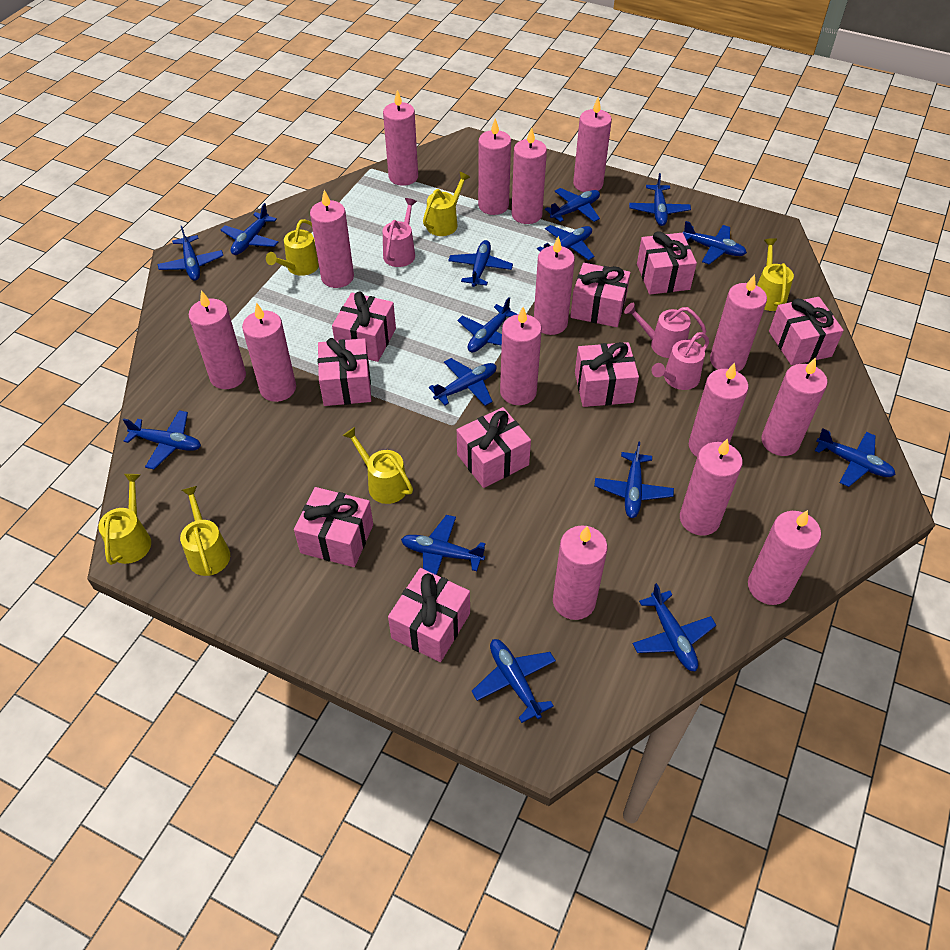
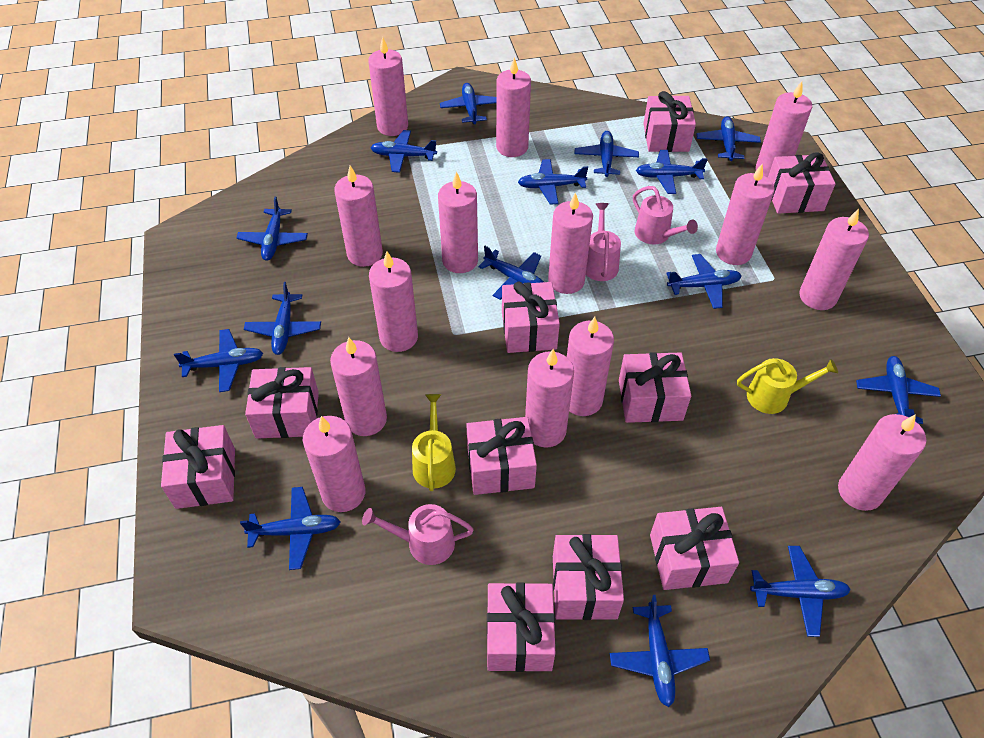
pink candle: 15 -> 14
pink gift: 9 -> 10
yellow watering can: 6 -> 2

